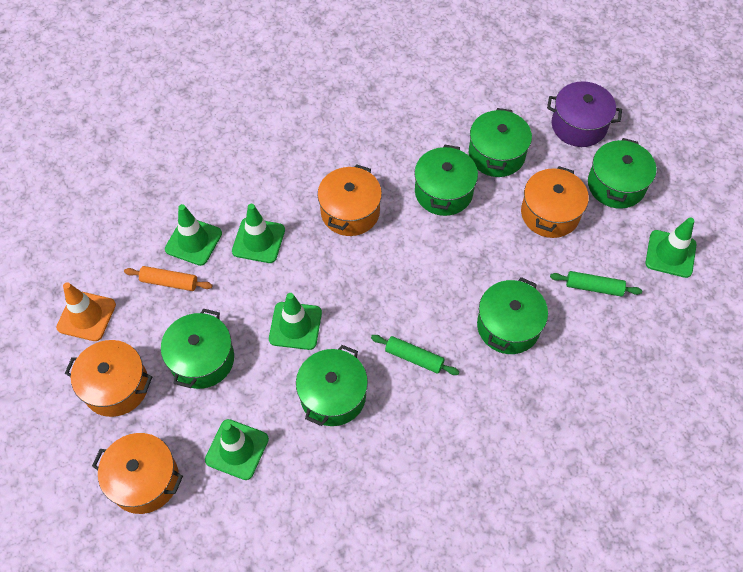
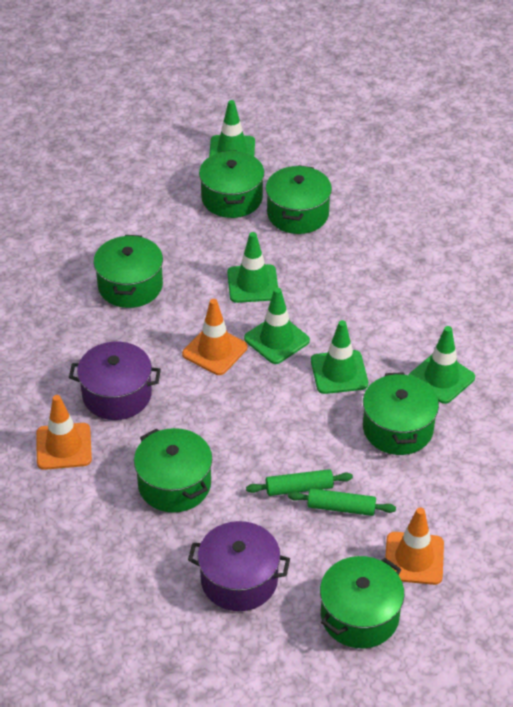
orange pot: 4 -> 0
orange rolling pin: 1 -> 0
orange traffic cone: 1 -> 3
purple pot: 1 -> 2

